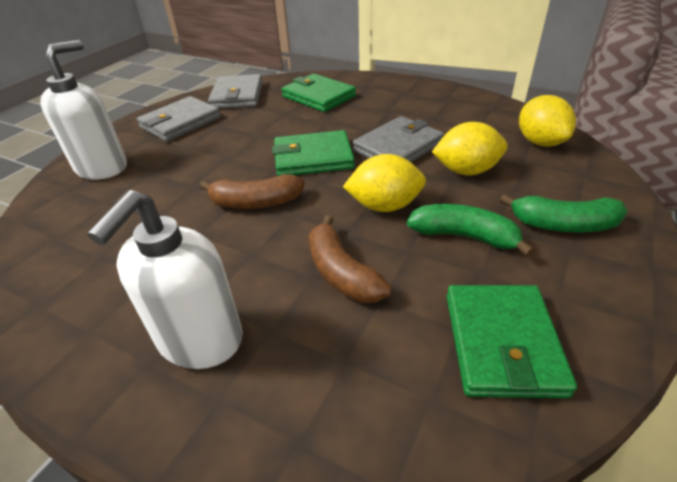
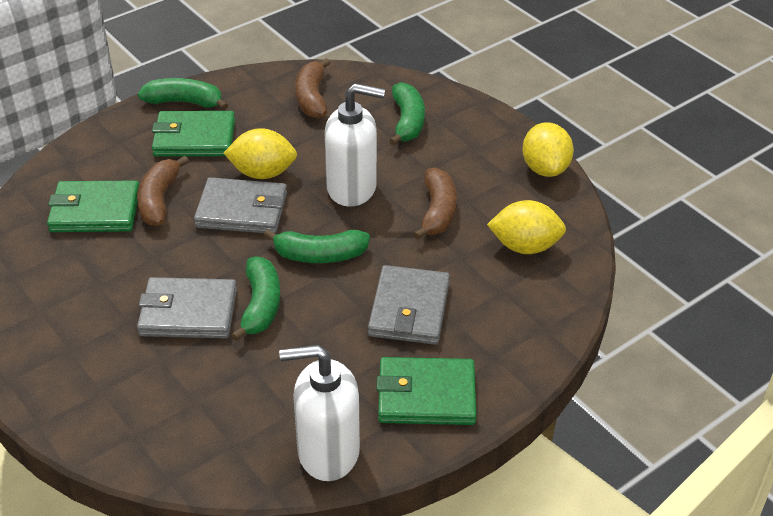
brown banana: 2 -> 3
green banana: 2 -> 4

